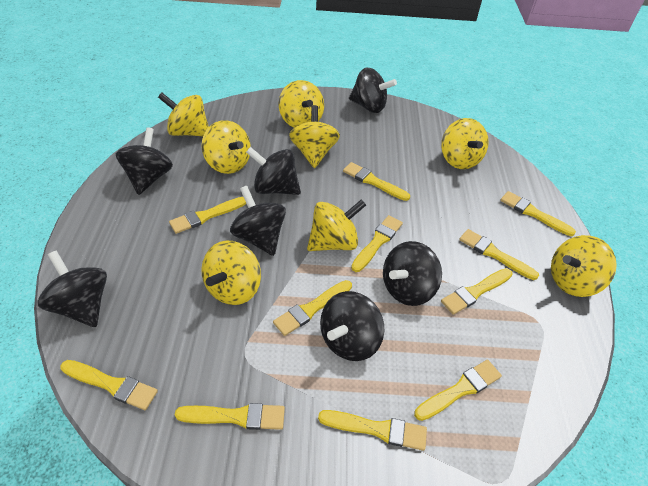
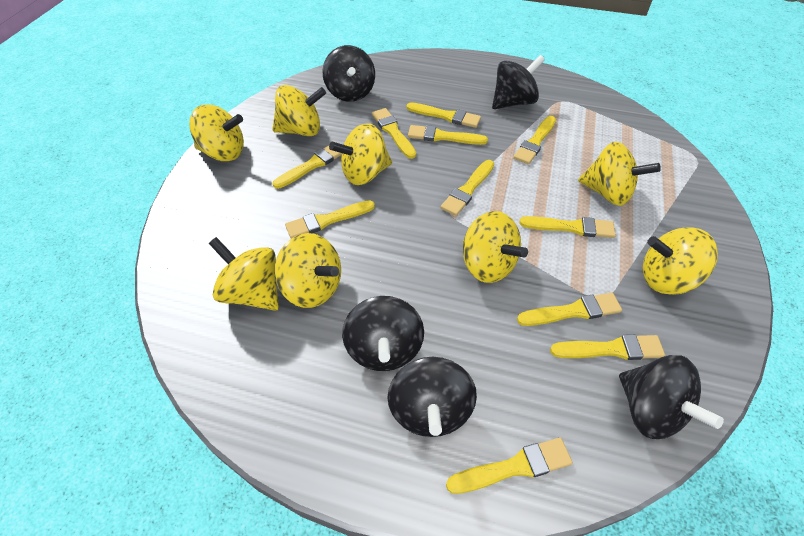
black spinning top: 7 -> 5

